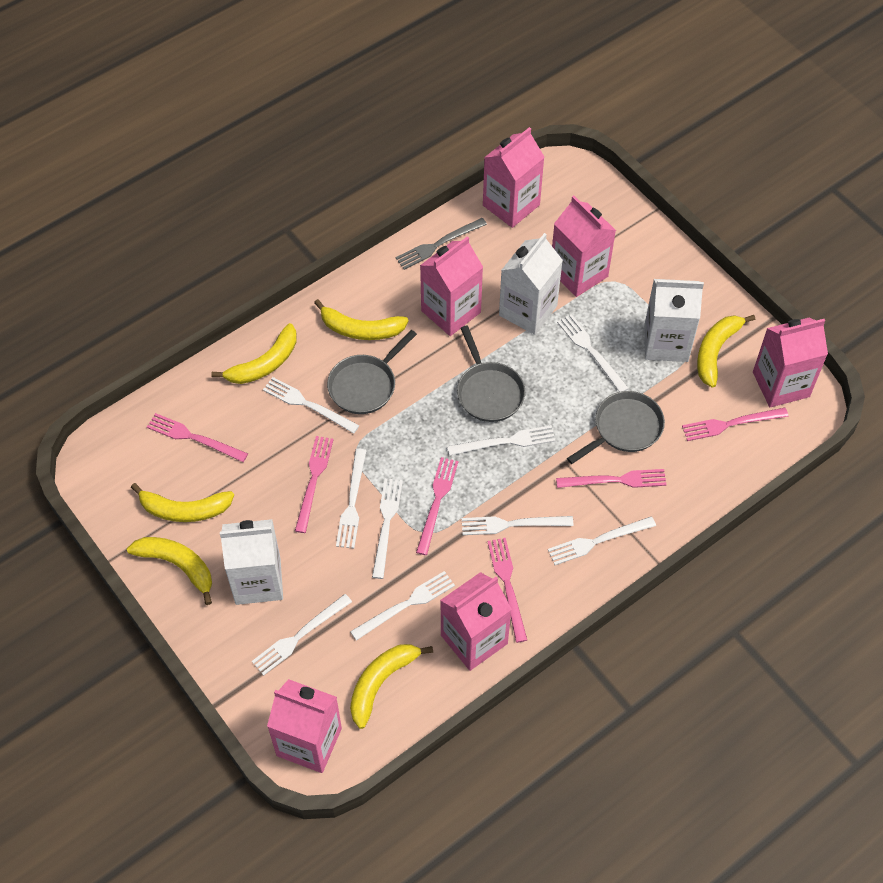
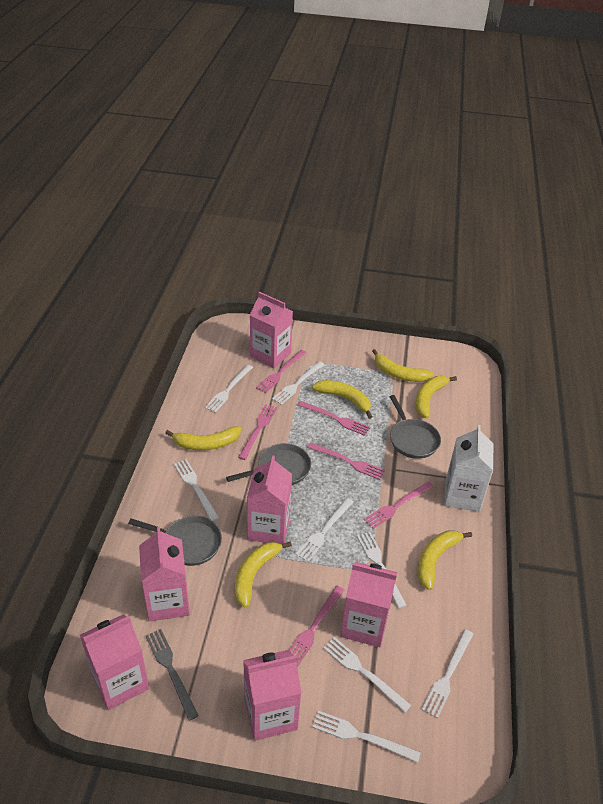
white carton: 3 -> 1
white fork: 9 -> 8

